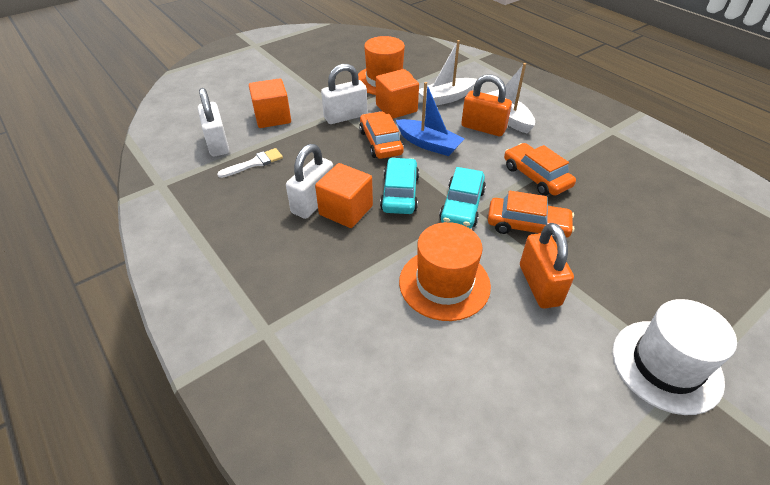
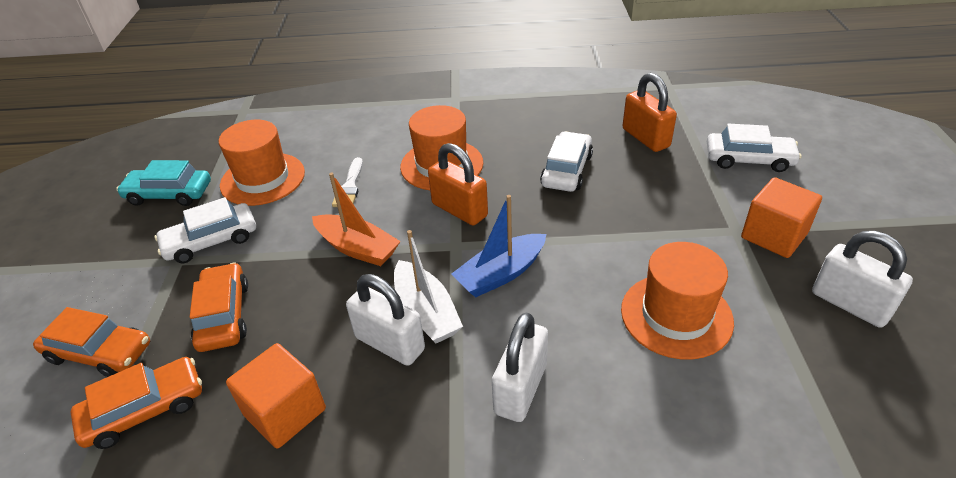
orange boat: 0 -> 1
orange cube: 3 -> 2
orange hat: 2 -> 3
turquoise car: 2 -> 1
white boat: 2 -> 1
white car: 0 -> 3
white hat: 1 -> 0

